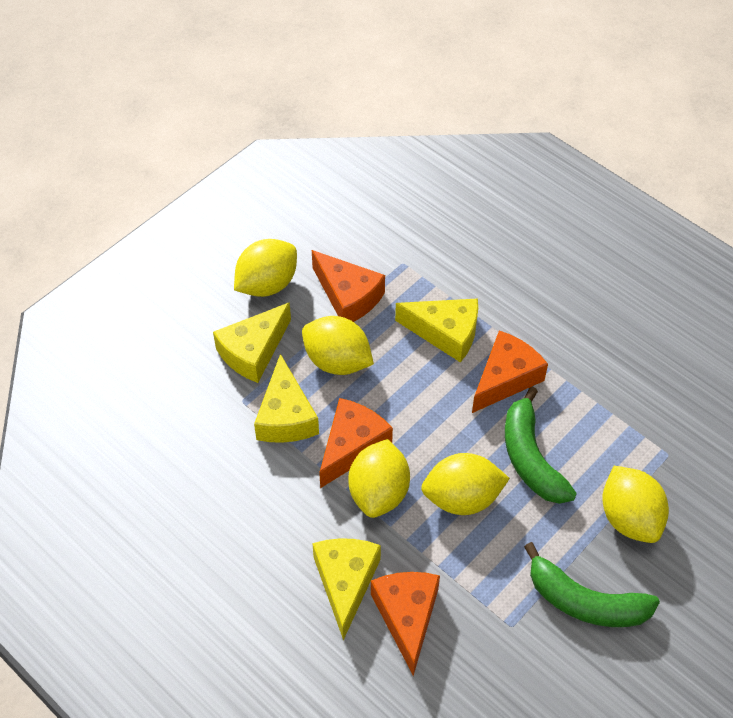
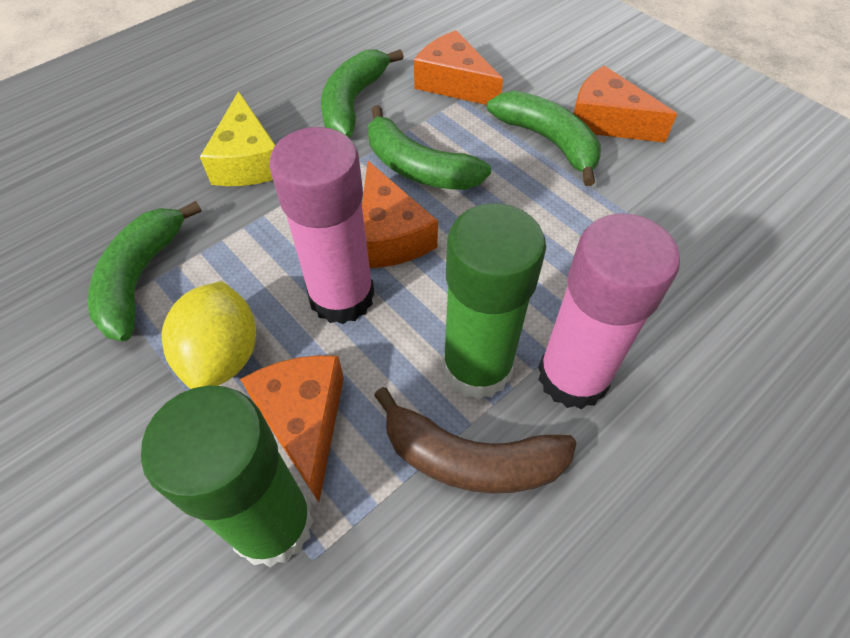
brown banana: 0 -> 1
green banana: 2 -> 4
green glue stick: 0 -> 2
pink glue stick: 0 -> 2
yellow cheese: 4 -> 1
yellow lemon: 5 -> 1

